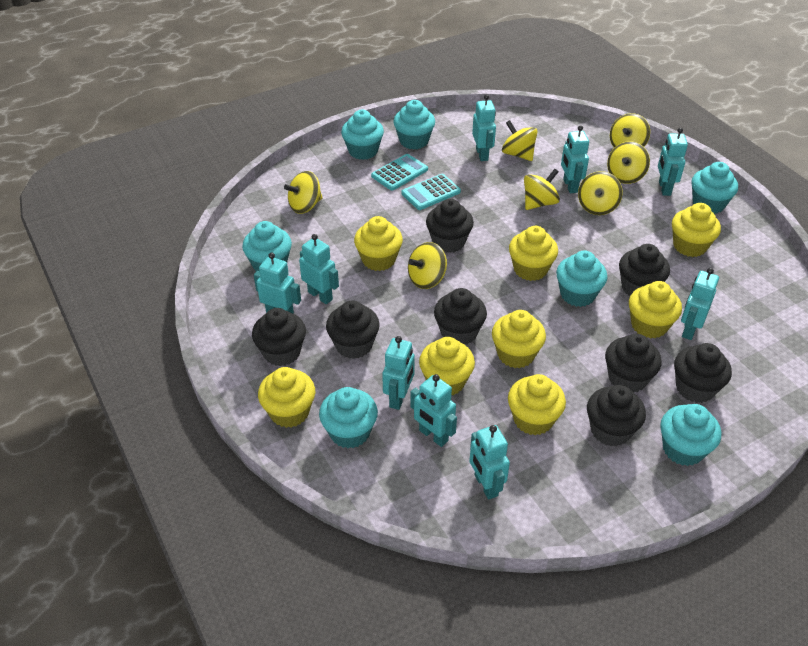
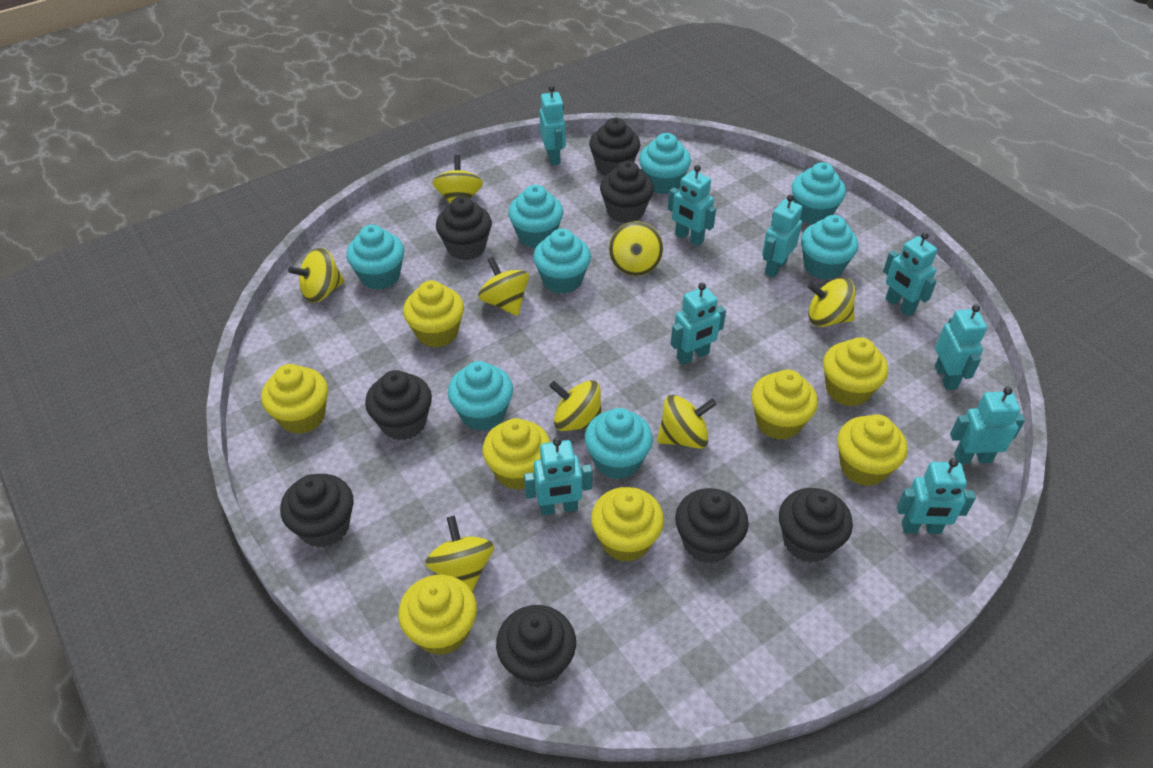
turquoise calculator: 2 -> 0
turquoise cupcake: 7 -> 8
yellow spinning top: 7 -> 8

